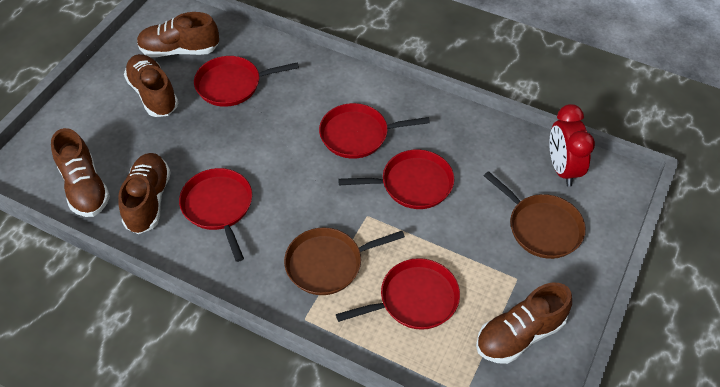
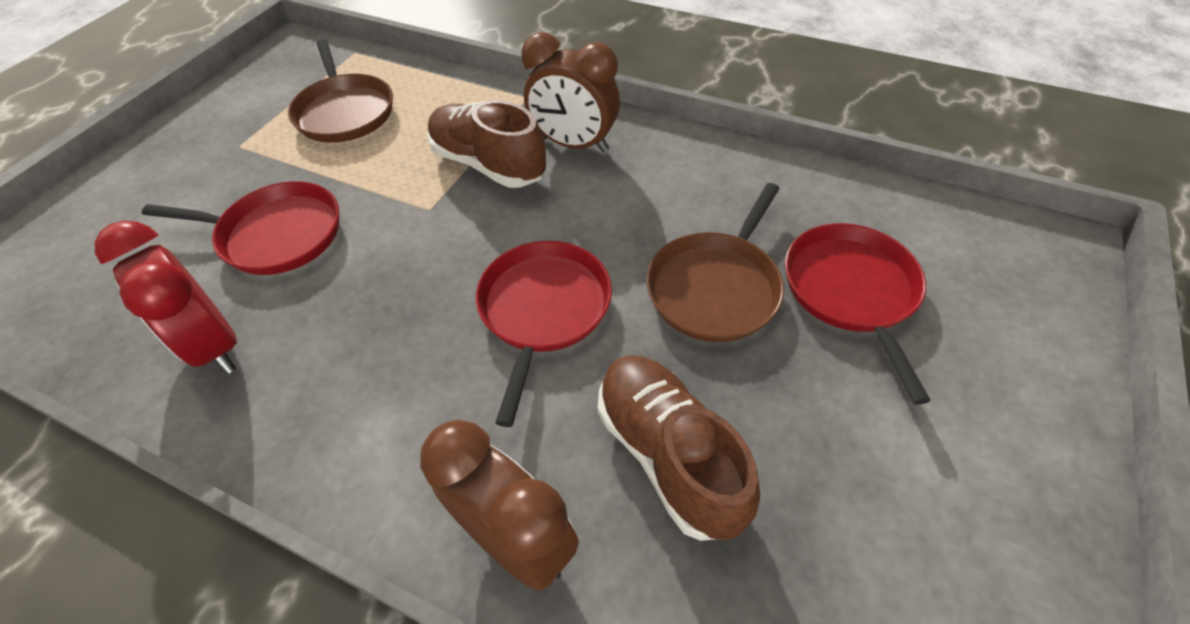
brown clock: 0 -> 2
brown shoe: 5 -> 2
red pan: 5 -> 3

